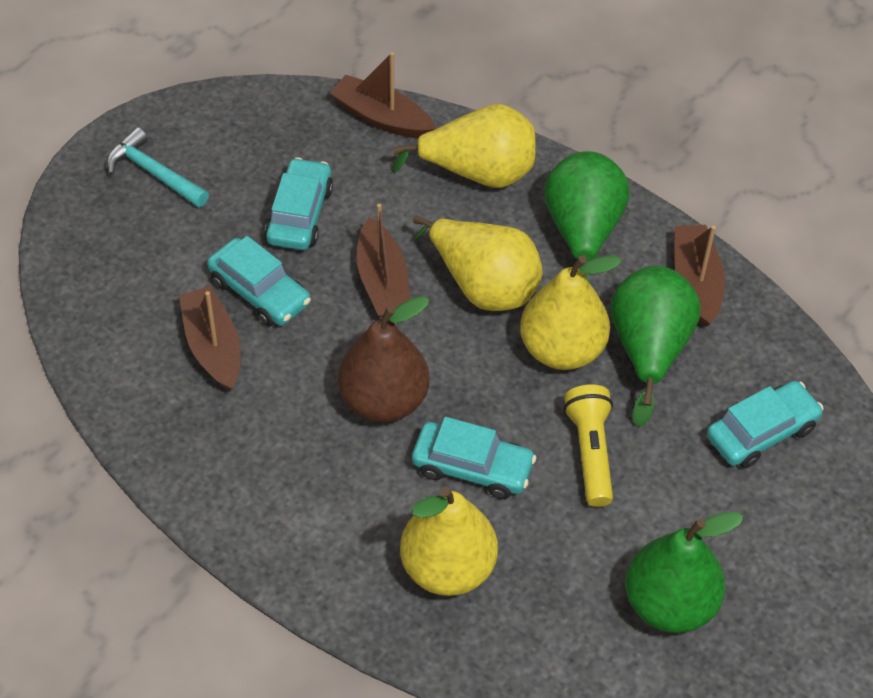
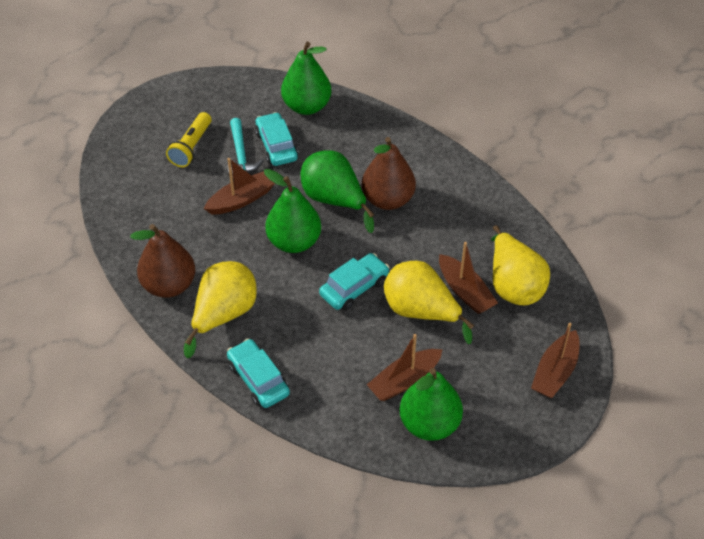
brown pear: 1 -> 2
green pear: 3 -> 4
turquoise car: 4 -> 3
yellow pear: 4 -> 3

